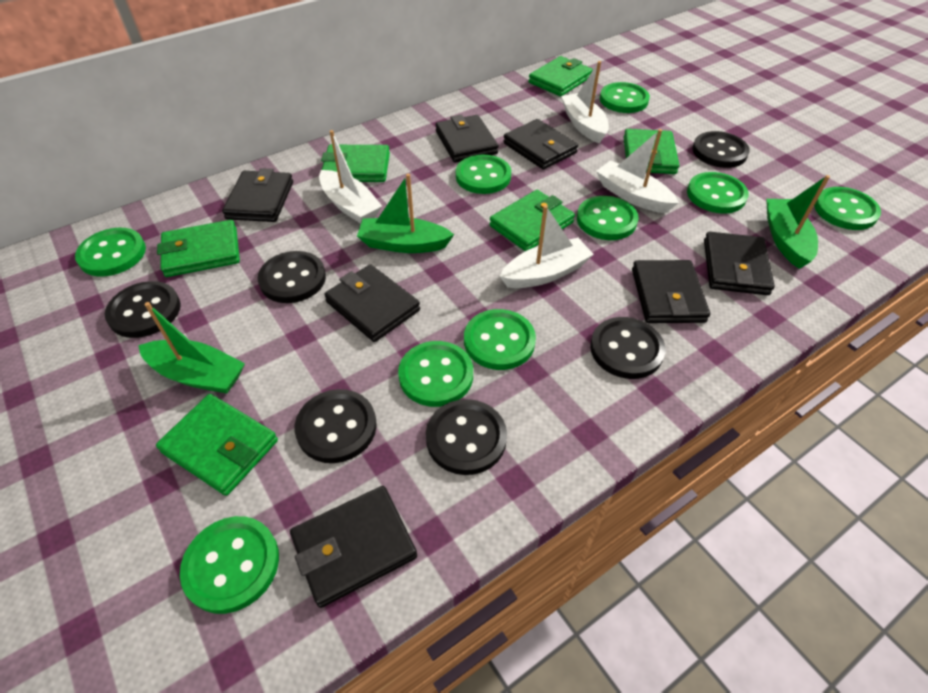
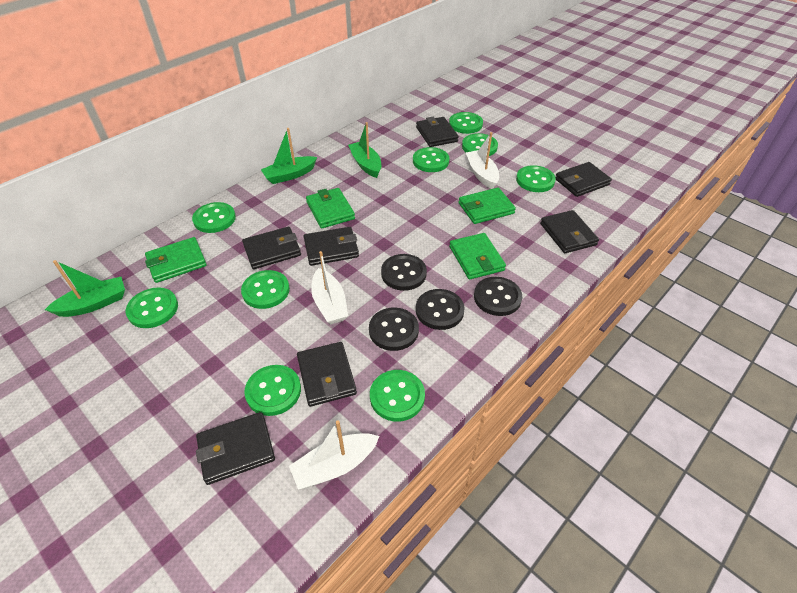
black button: 6 -> 4
green wallet: 6 -> 4
white boat: 4 -> 3

